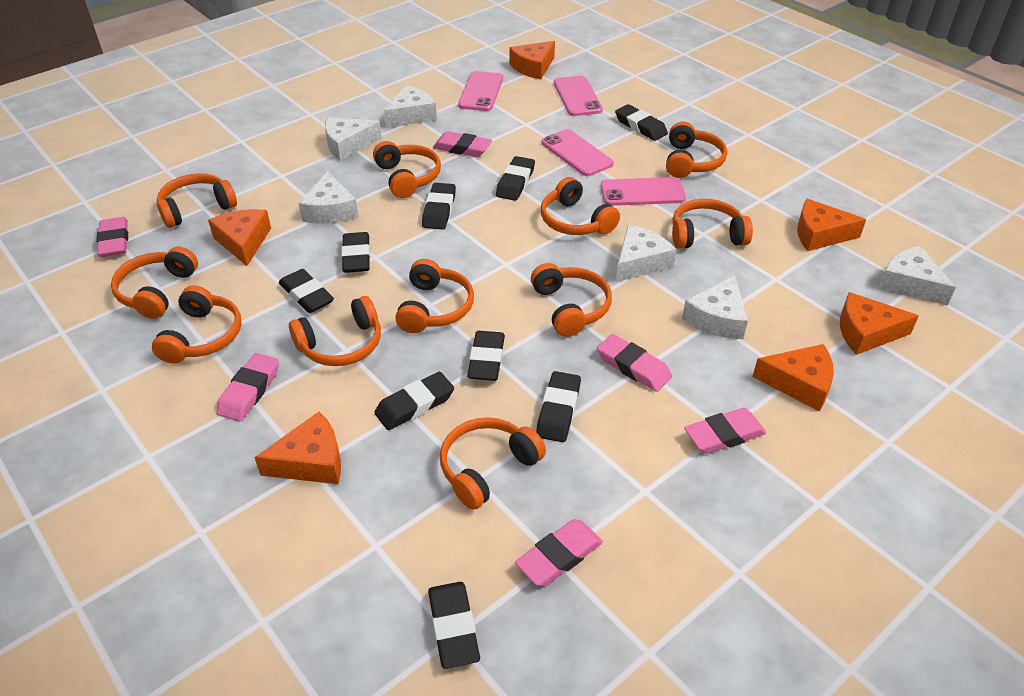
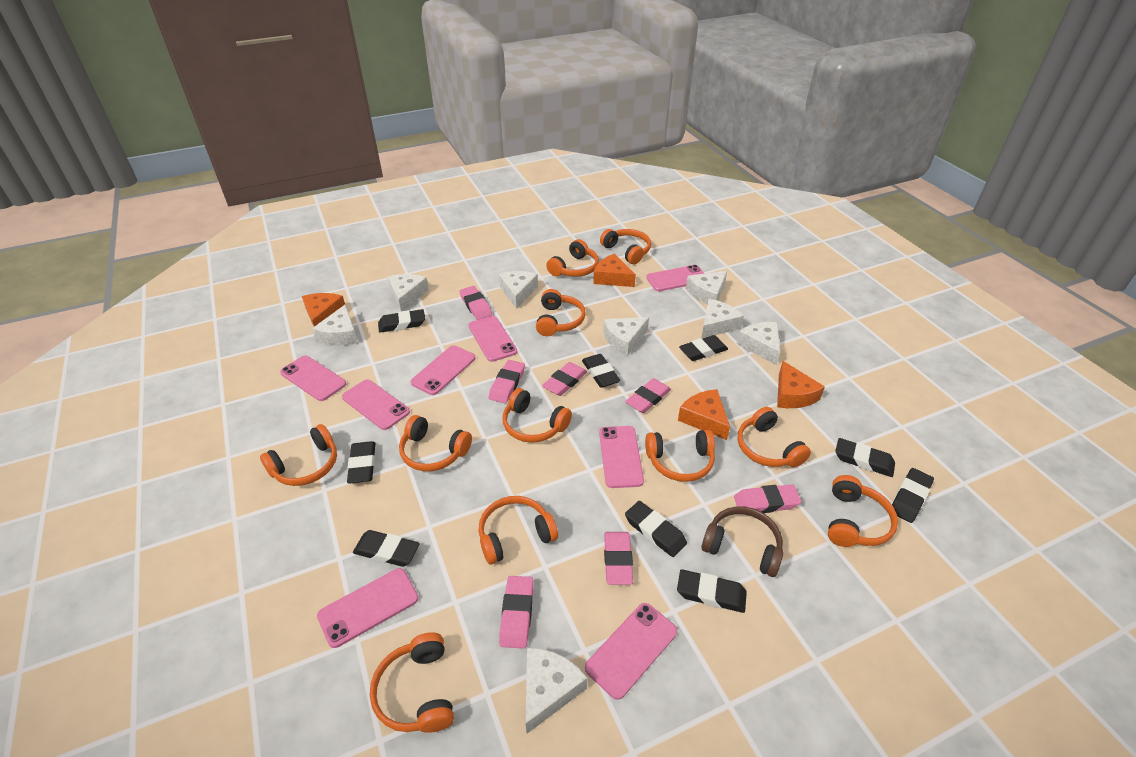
brown headphones: 0 -> 1
orange cheese: 6 -> 4
pink eraser: 6 -> 7
pink phone: 4 -> 8
white cheese: 6 -> 8

